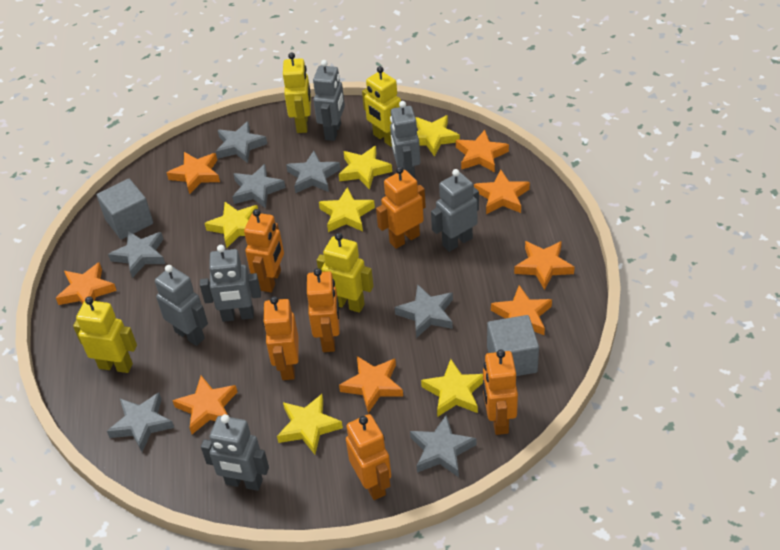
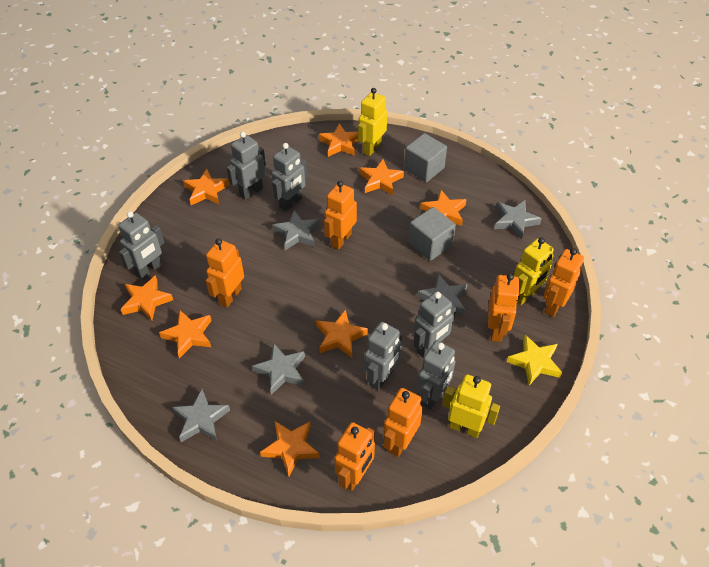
grey star: 7 -> 5
yellow robot: 4 -> 3
yellow star: 6 -> 1

